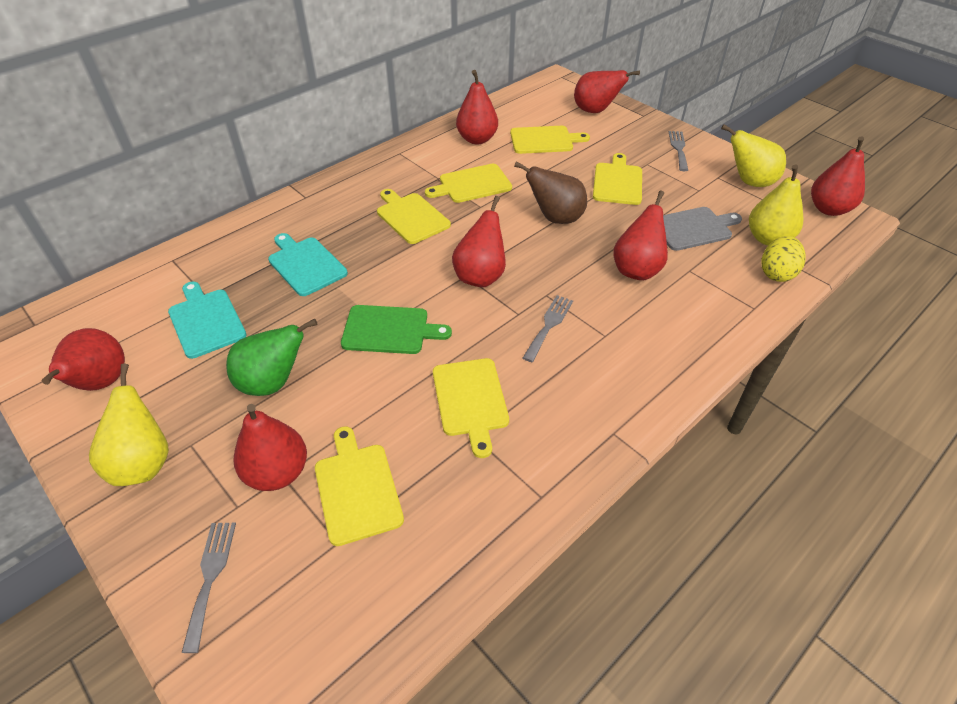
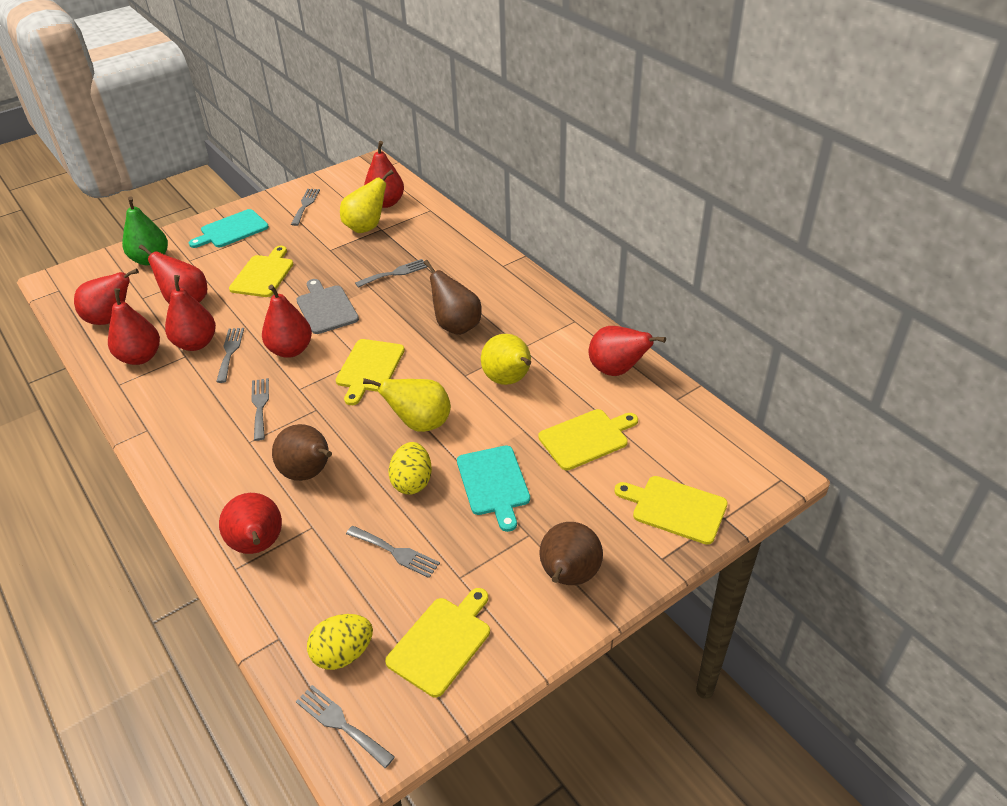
brown pear: 1 -> 3
green cutting board: 1 -> 0
grey fork: 3 -> 6
red pear: 7 -> 8
yellow cutting board: 6 -> 5
yellow egg: 1 -> 2

